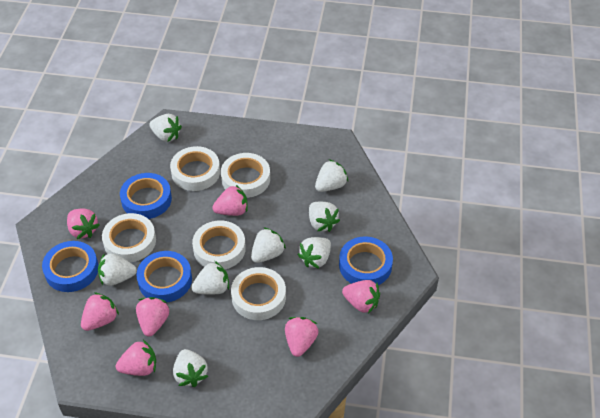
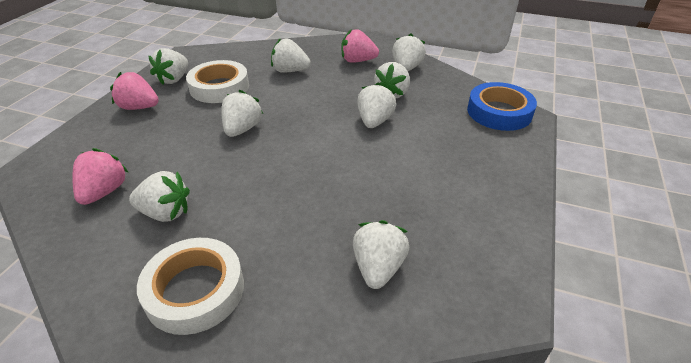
blue tape: 4 -> 1
pink strawberry: 7 -> 3
white tape: 5 -> 2

